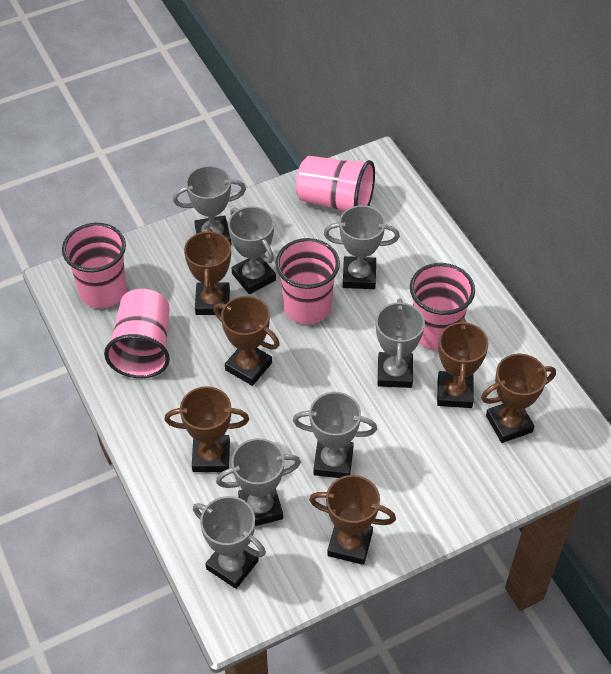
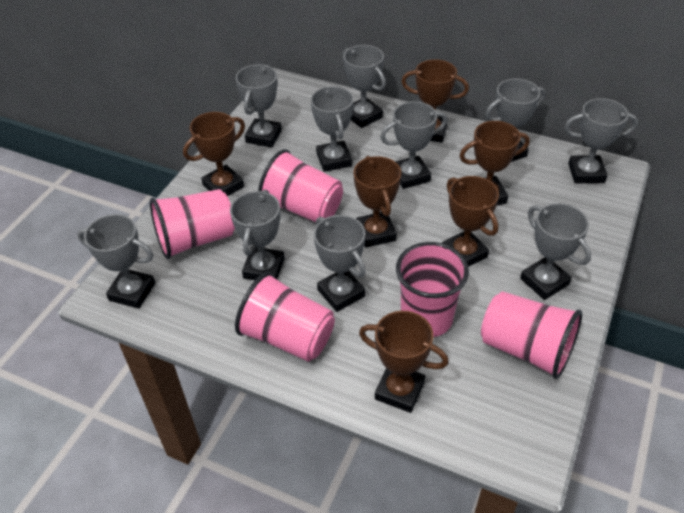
grey trophy: 7 -> 10

